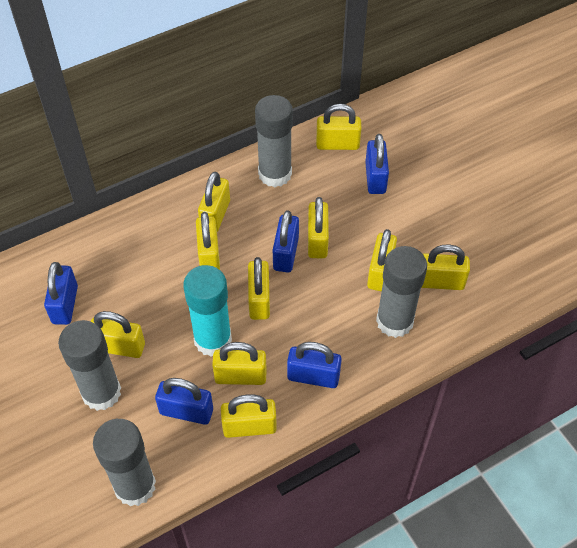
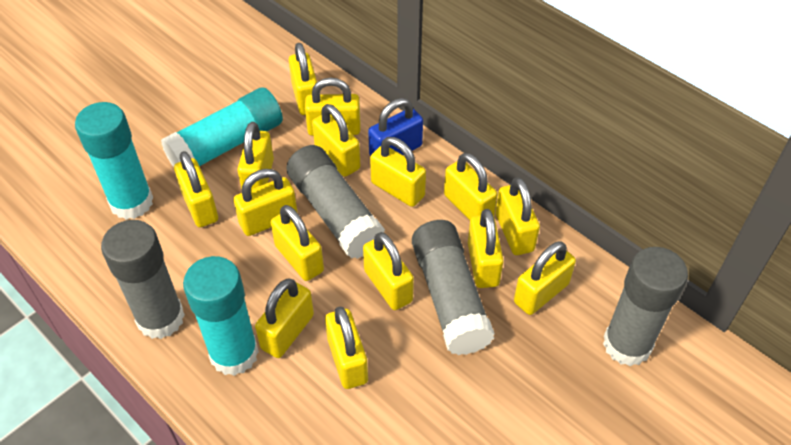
blue padlock: 5 -> 1
turquoise glue stick: 1 -> 3
yellow padlock: 10 -> 15

